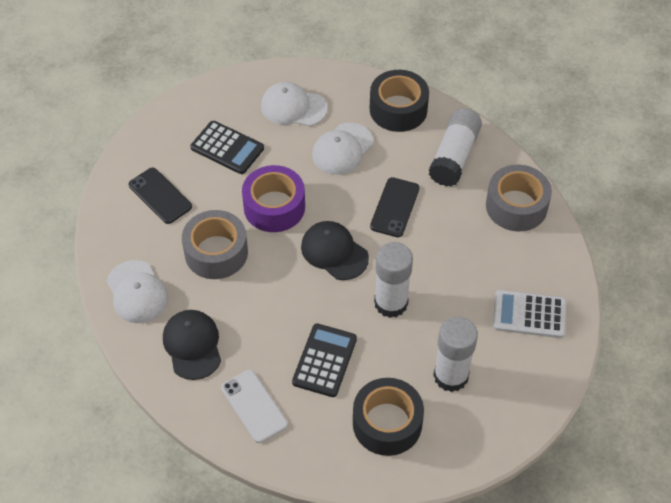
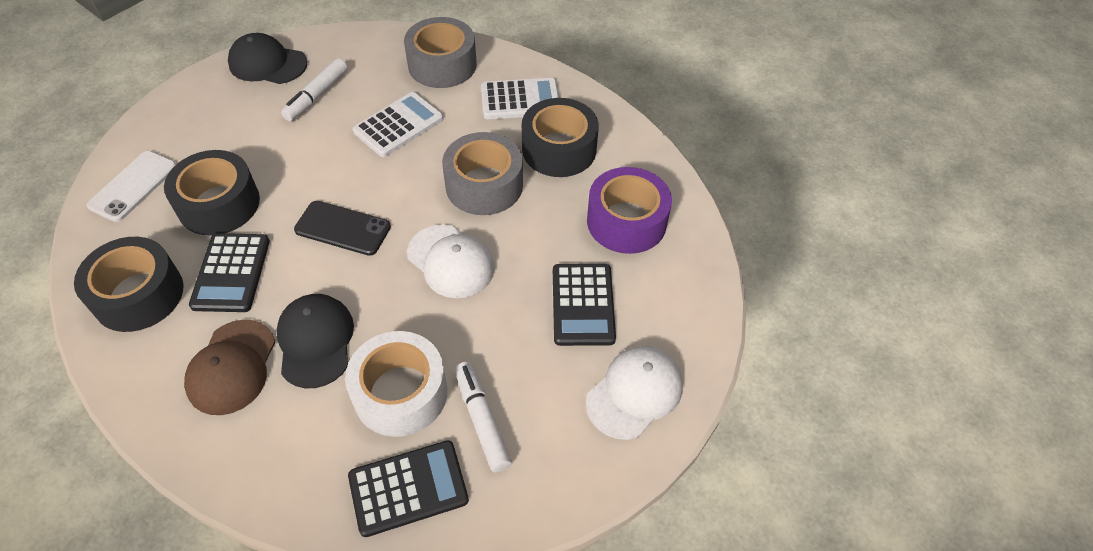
black calculator: 2 -> 3
black phone: 2 -> 1
black tape: 2 -> 3
brown cap: 0 -> 1
white calculator: 1 -> 2
white cap: 3 -> 2
white glue stick: 3 -> 0
white marker: 0 -> 2
white tape: 0 -> 1

